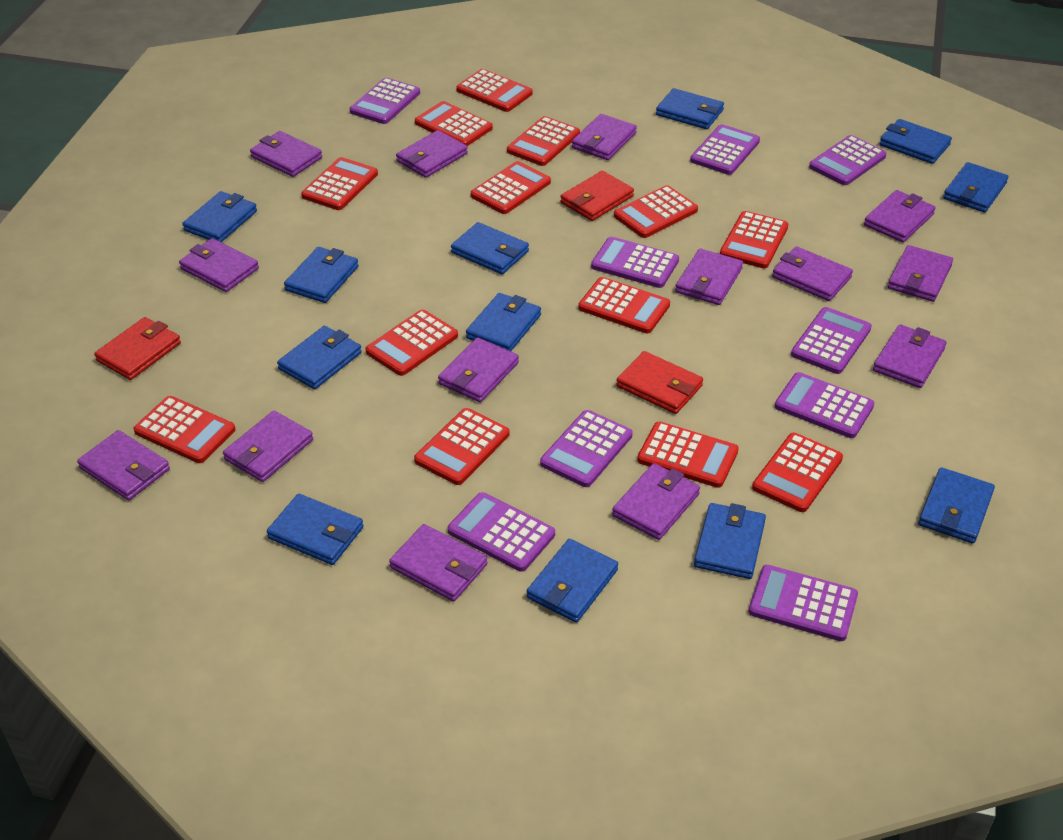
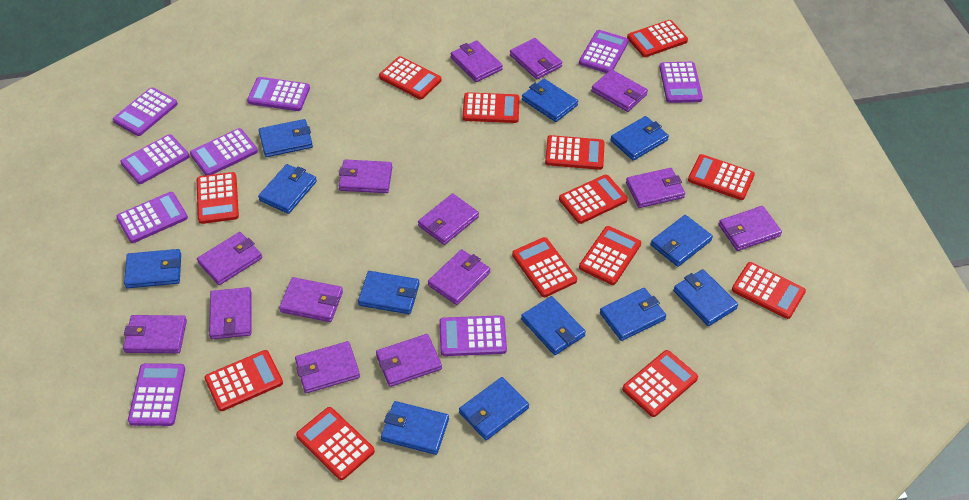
red wallet: 3 -> 0

